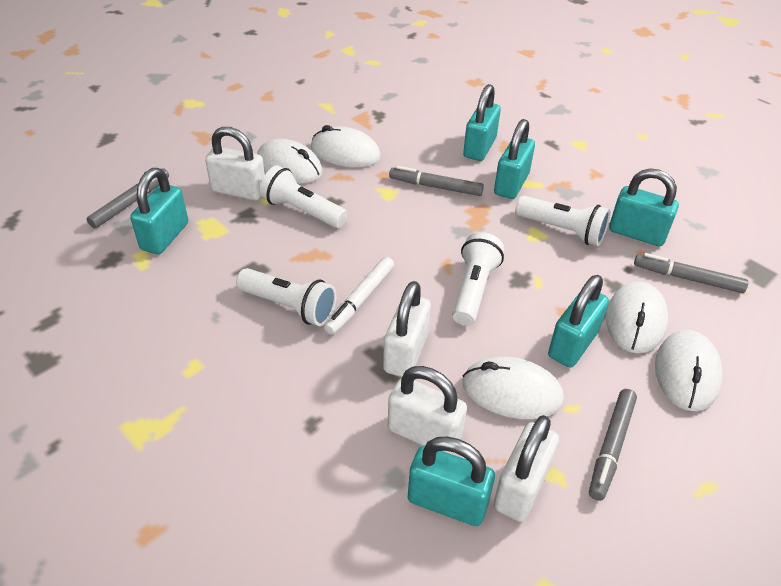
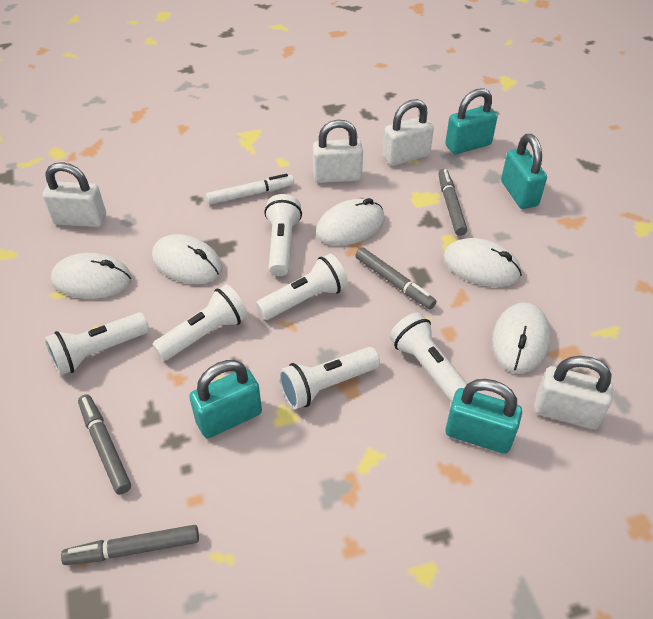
turquoise padlock: 6 -> 4
white flashlight: 4 -> 6

